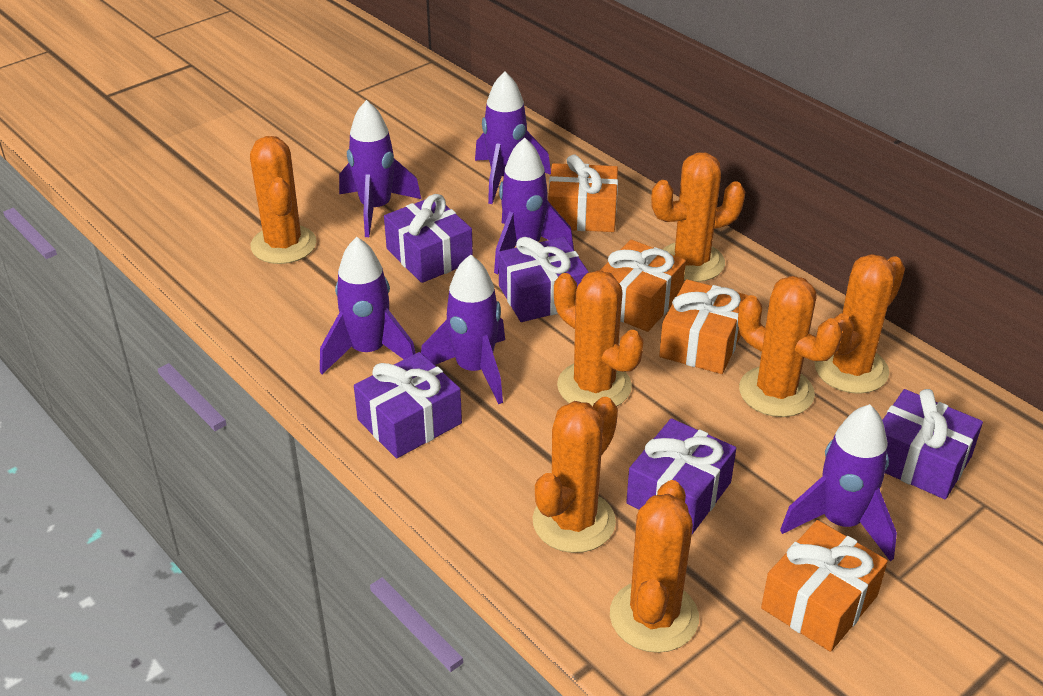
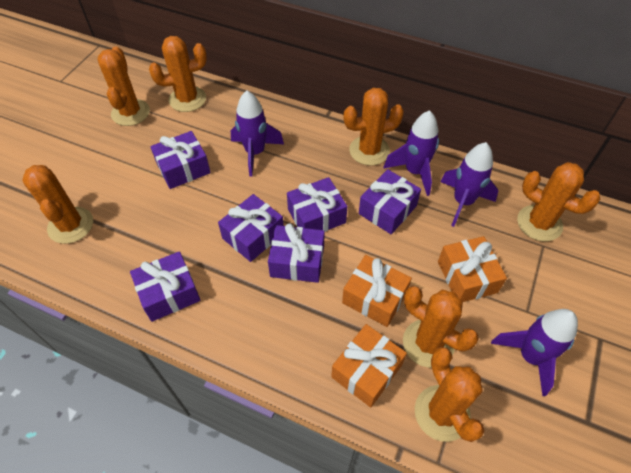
orange gift: 4 -> 3
purple gift: 5 -> 6
purple rocket: 6 -> 4

